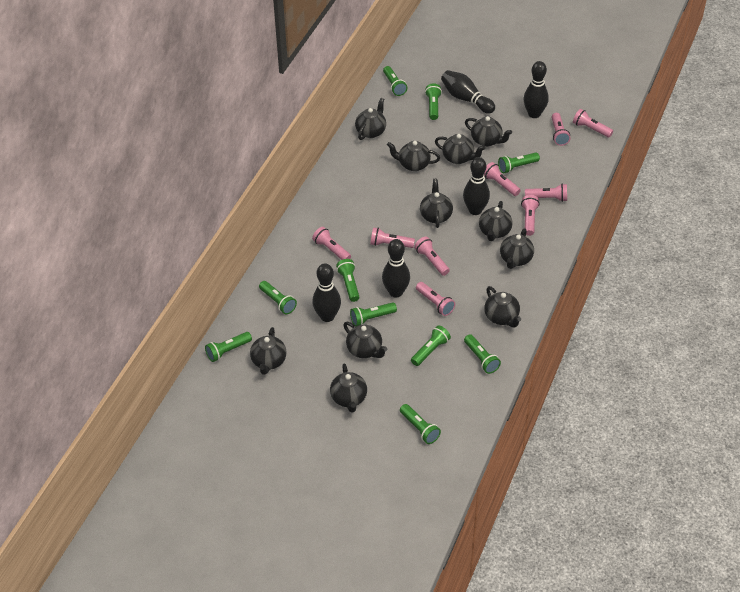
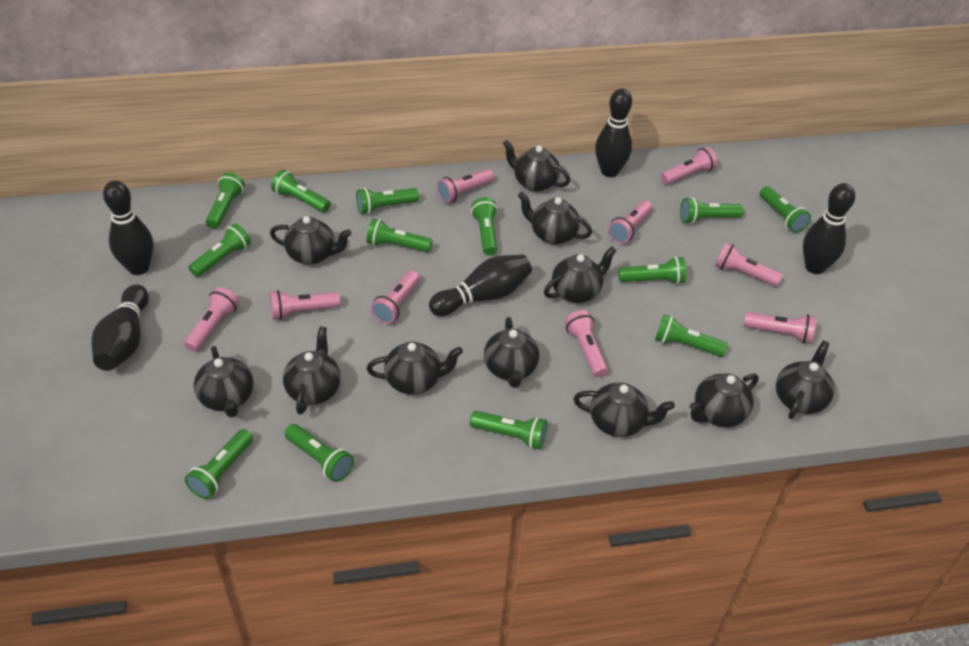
green flashlight: 10 -> 13

